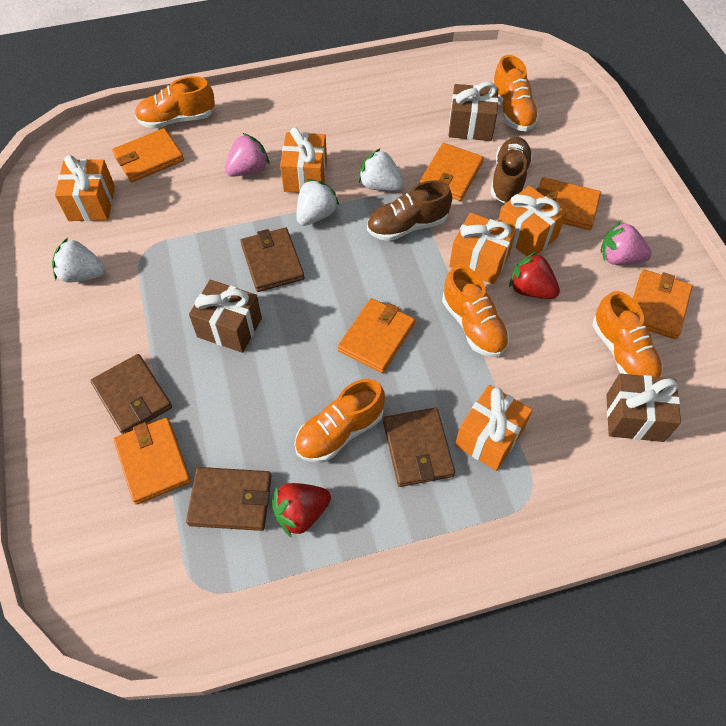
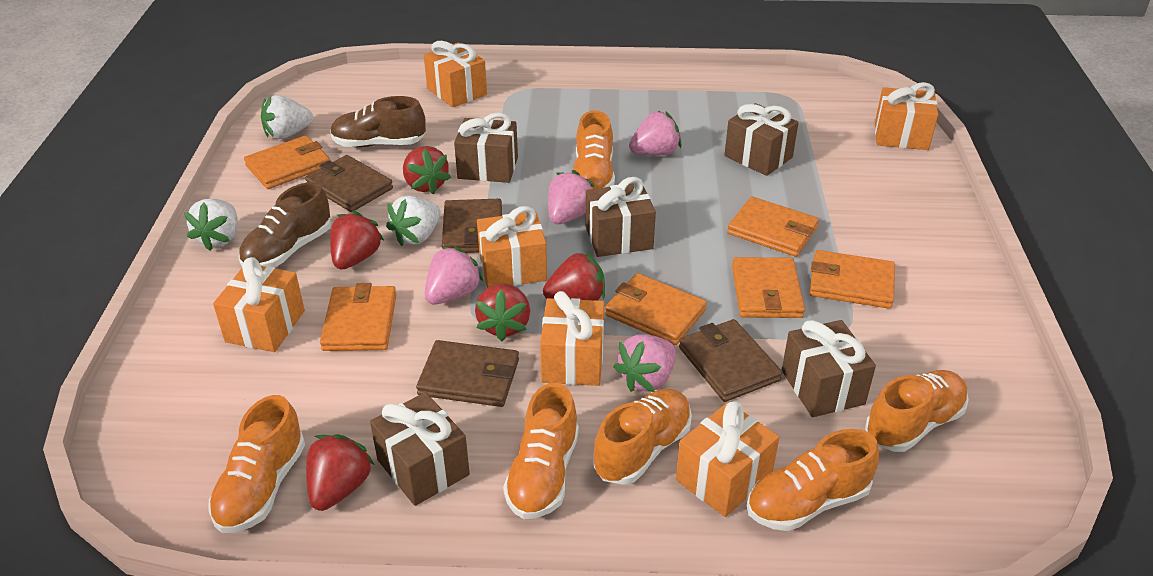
brown gift: 3 -> 5
orange gift: 5 -> 6
orange shoe: 5 -> 6
pink strawberry: 2 -> 4
red strawberry: 2 -> 5

